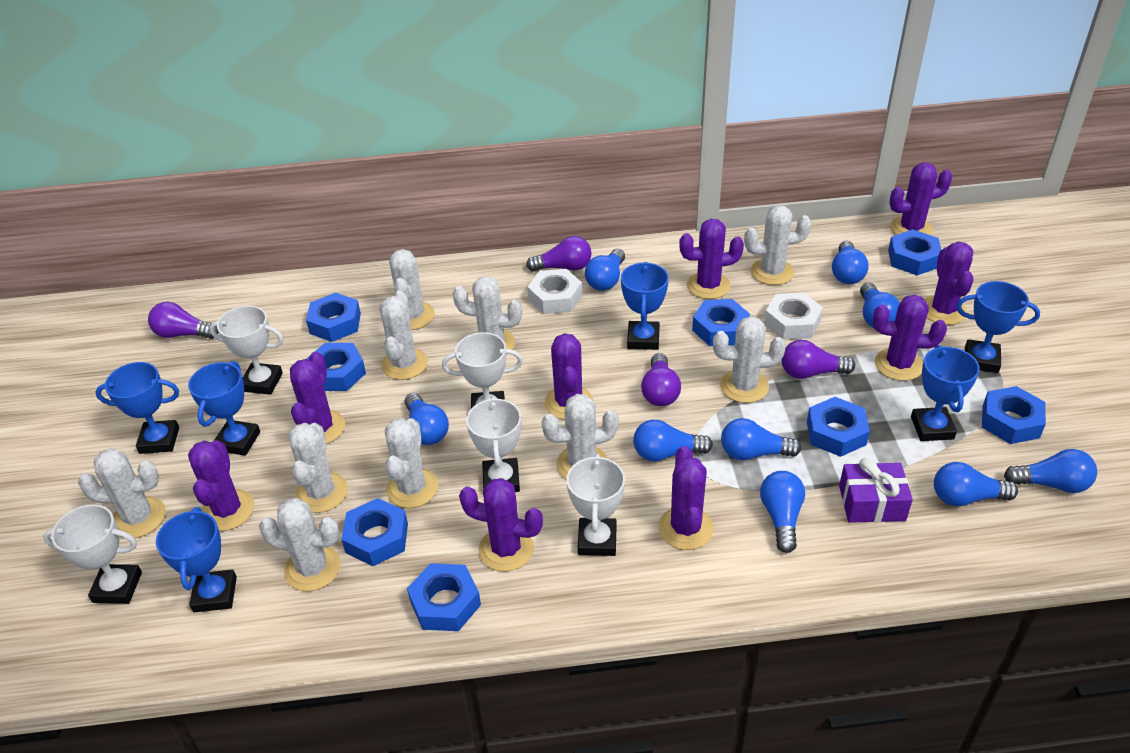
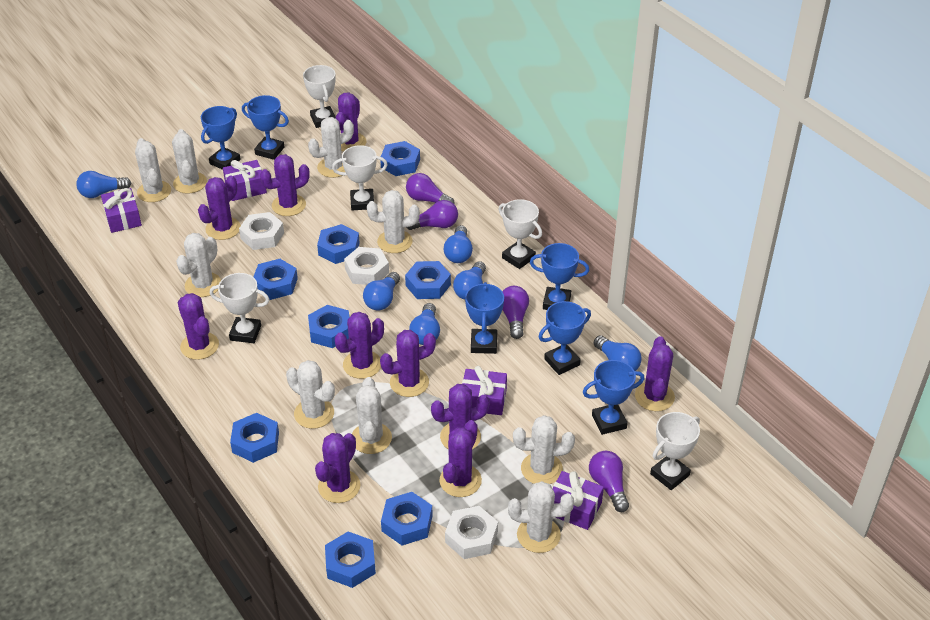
blue light bulb: 9 -> 6
purple cactus: 9 -> 10
purple gift: 1 -> 4
white cactus: 10 -> 9
white nut: 2 -> 3

